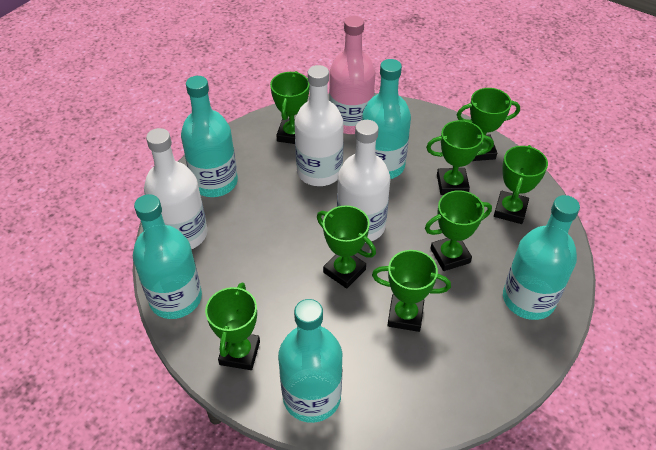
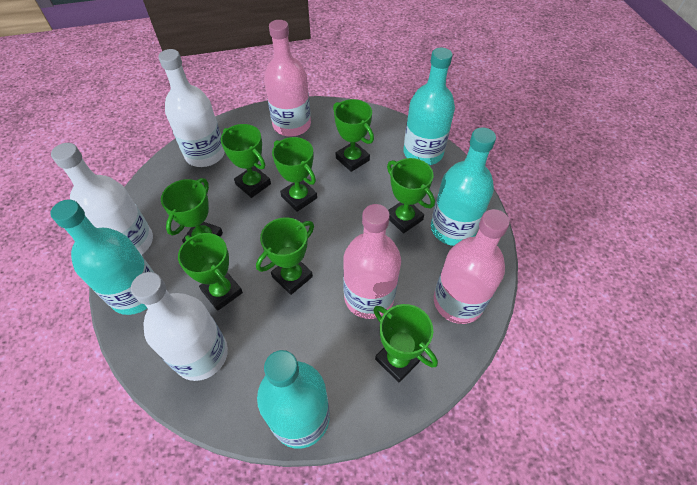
pink bottle: 1 -> 3
turquoise bottle: 5 -> 4

